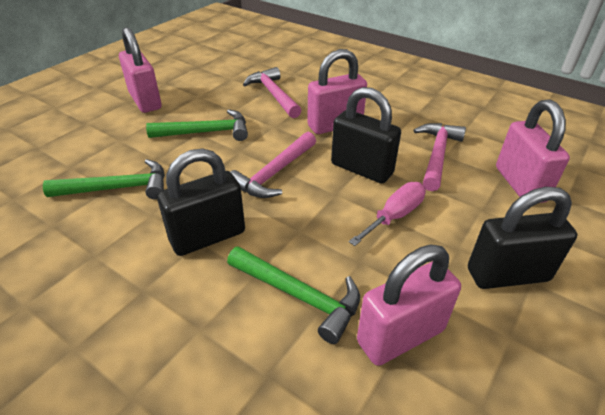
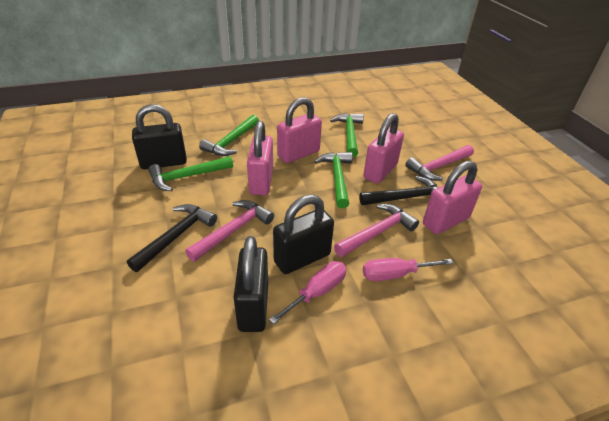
black hammer: 0 -> 2
green hammer: 3 -> 4
pink screwdriver: 1 -> 2

